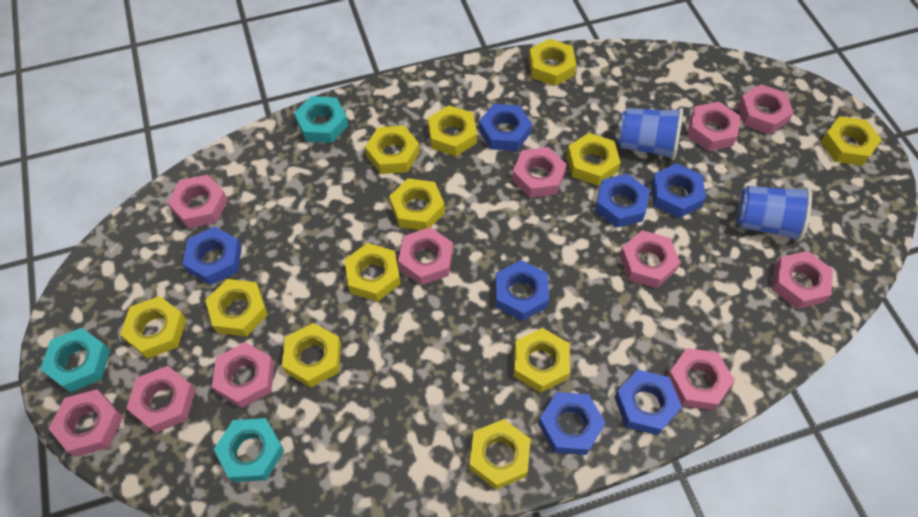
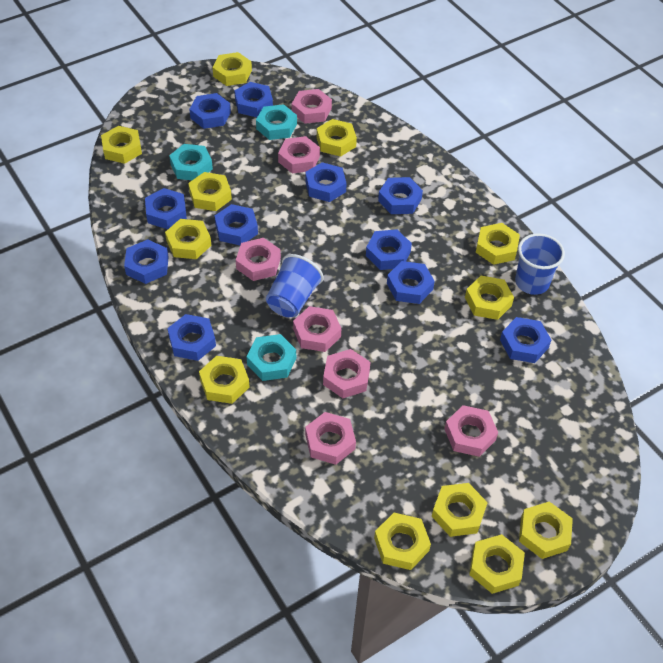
blue nut: 7 -> 11
pink nut: 11 -> 7

